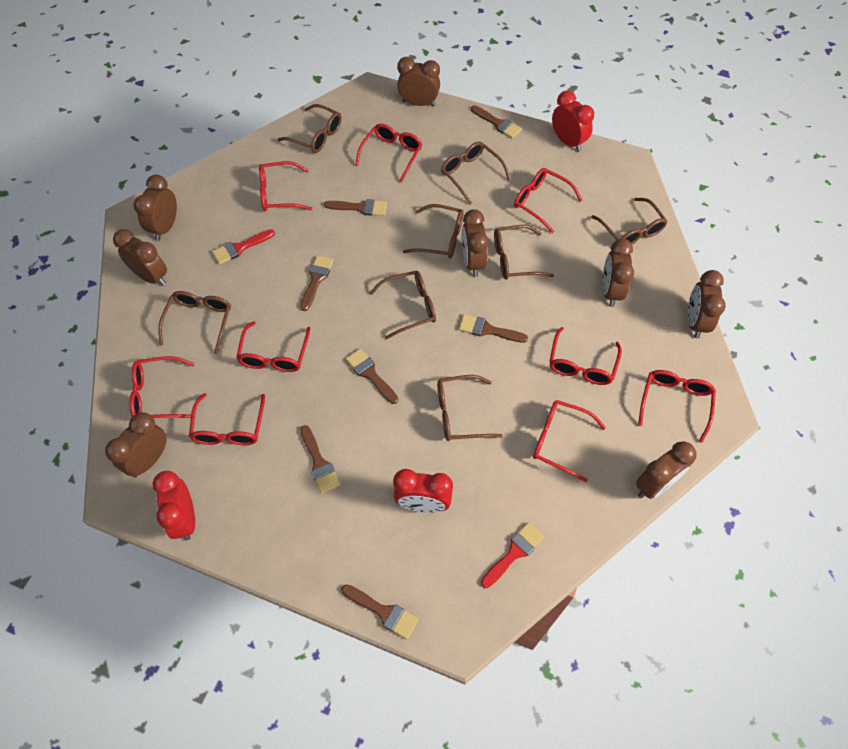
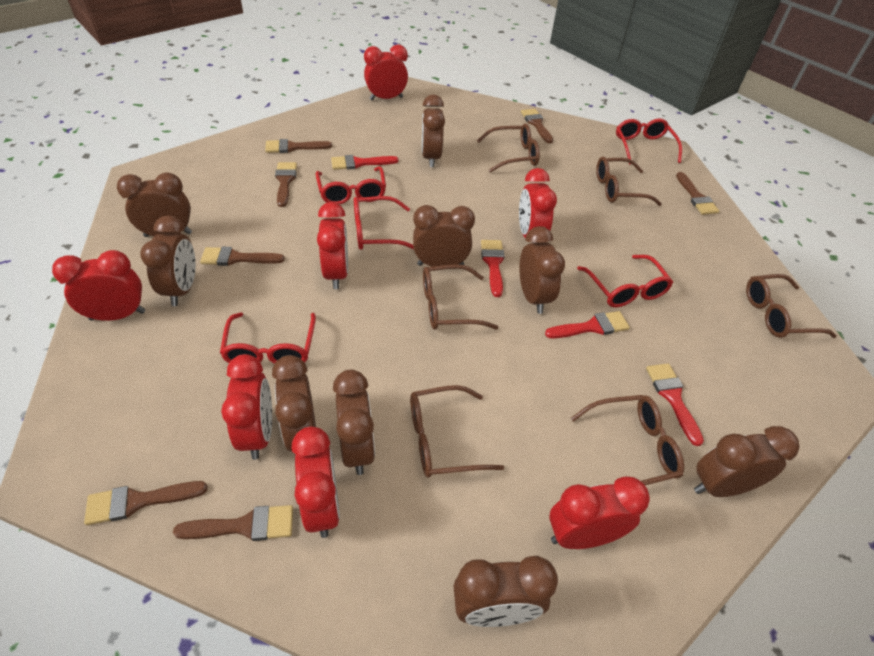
brown clock: 8 -> 9
brown glasses: 8 -> 6
red brush: 2 -> 4
red clock: 3 -> 7
red glasses: 9 -> 5

